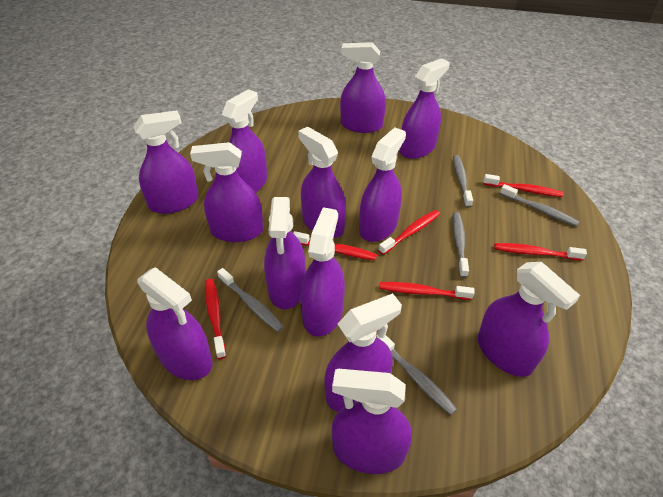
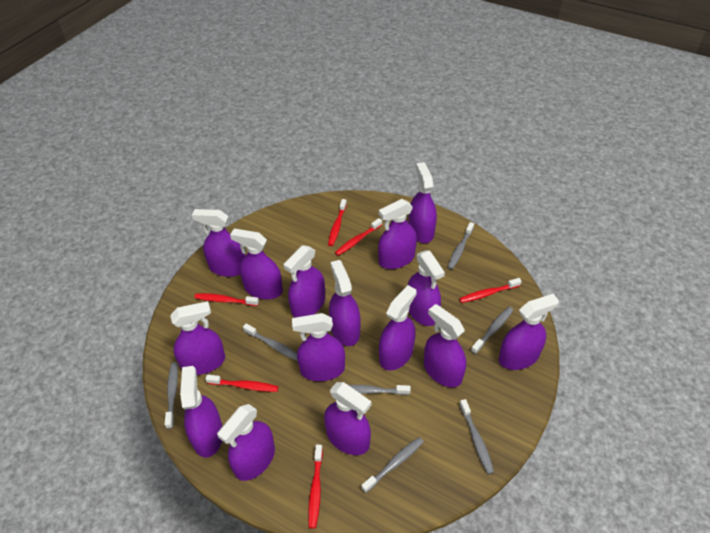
grey toothbrush: 5 -> 7
purple spray bottle: 13 -> 15

